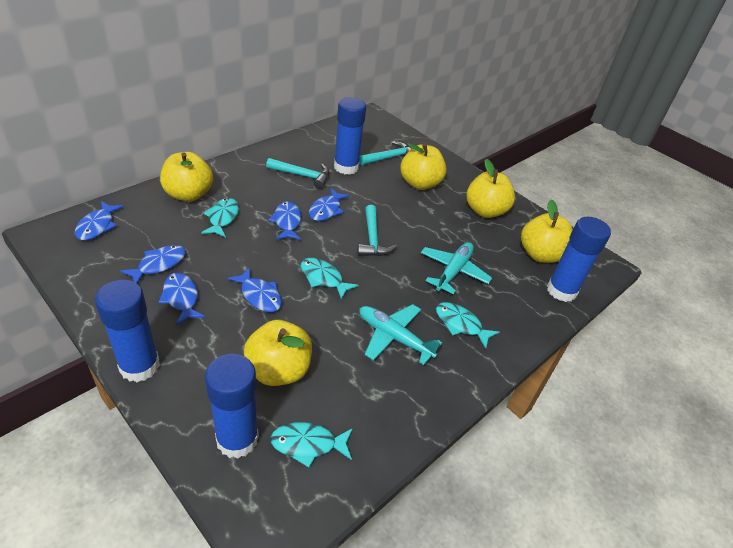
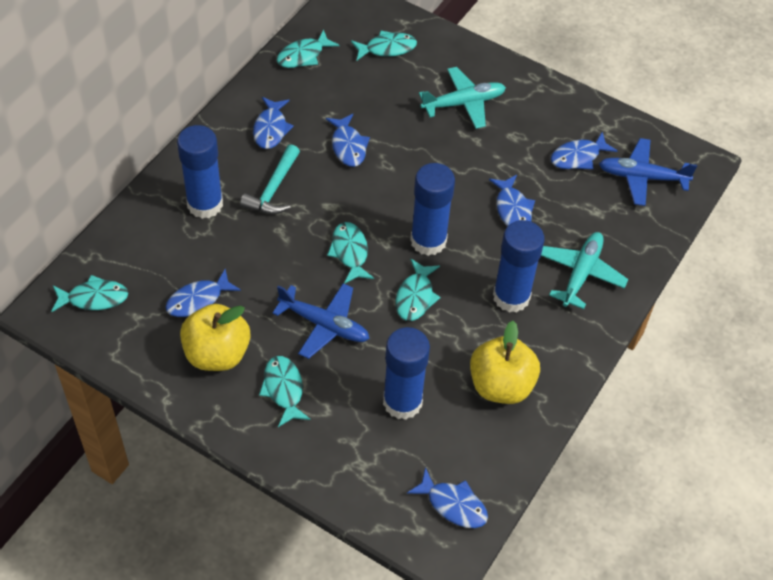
blue plane: 0 -> 2
turquoise fish: 4 -> 6
turquoise hammer: 3 -> 1
yellow apple: 5 -> 2

